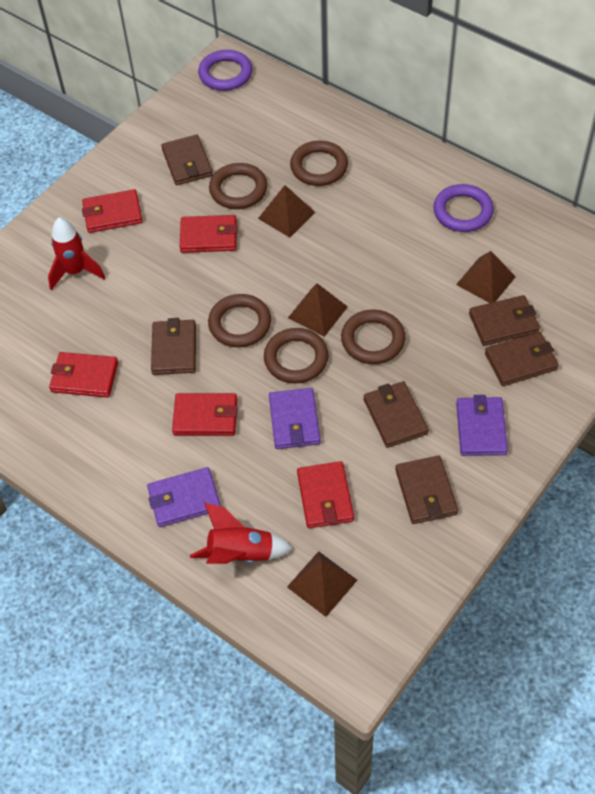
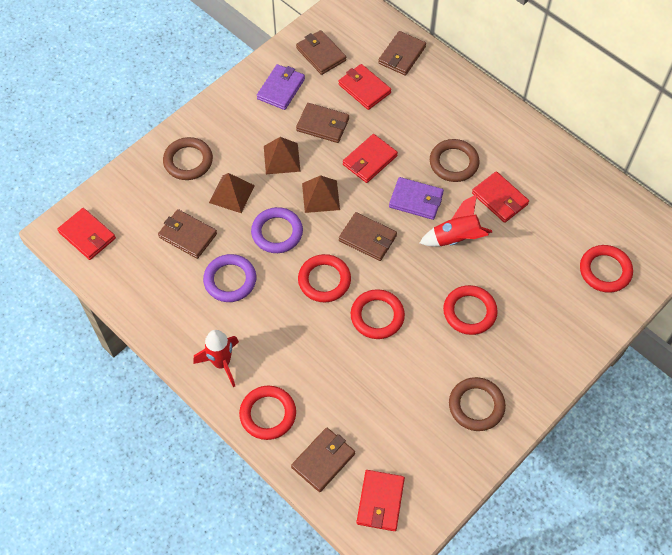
brown pyramid: 4 -> 3
brown ring: 5 -> 3
purple wallet: 3 -> 2
red ring: 0 -> 5

